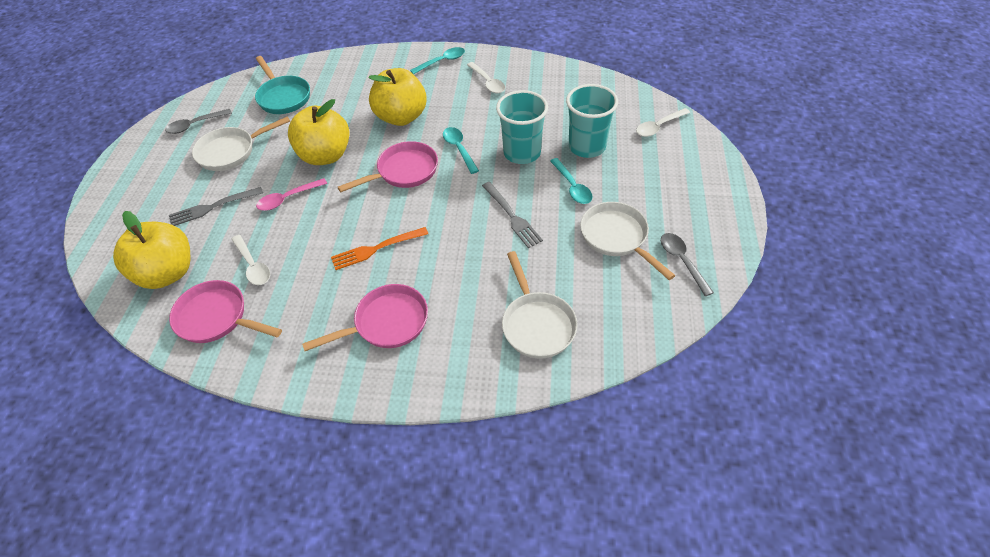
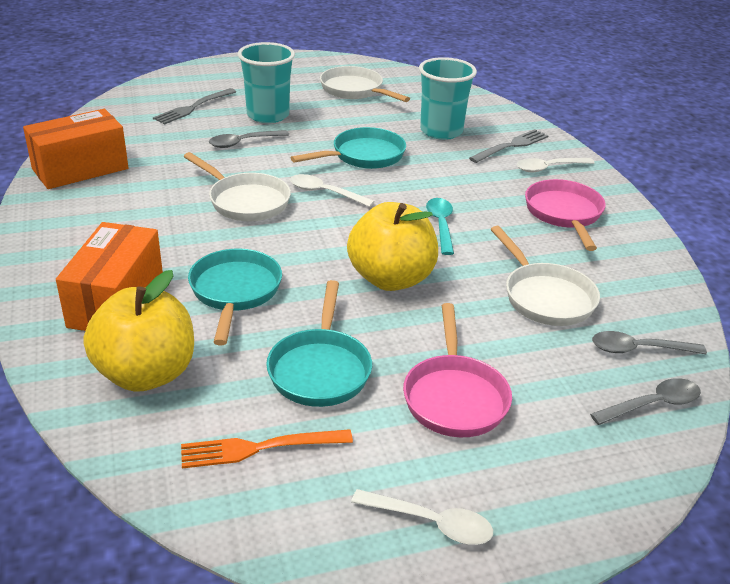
grey spoon: 2 -> 3
orange box: 0 -> 2
pink pan: 3 -> 2
pink spoon: 1 -> 0
turquoise pan: 1 -> 3
turquoise spoon: 3 -> 1
yellow apple: 3 -> 2

